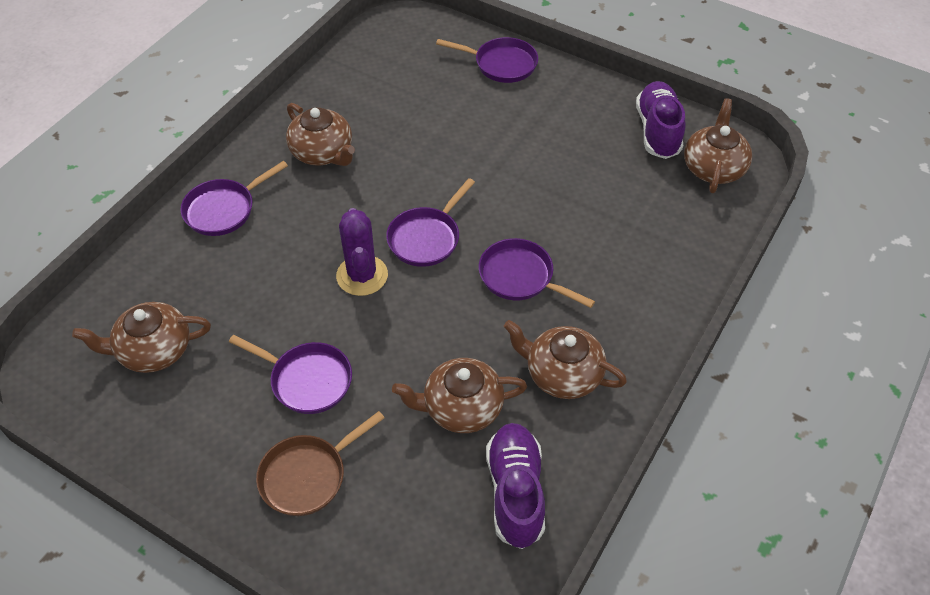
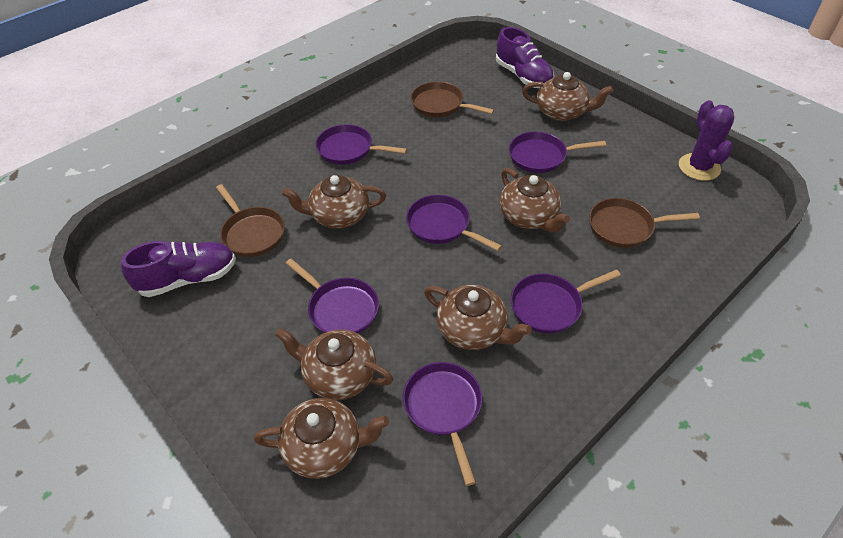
brown pan: 1 -> 3
brown teapot: 5 -> 6
purple pan: 5 -> 6

